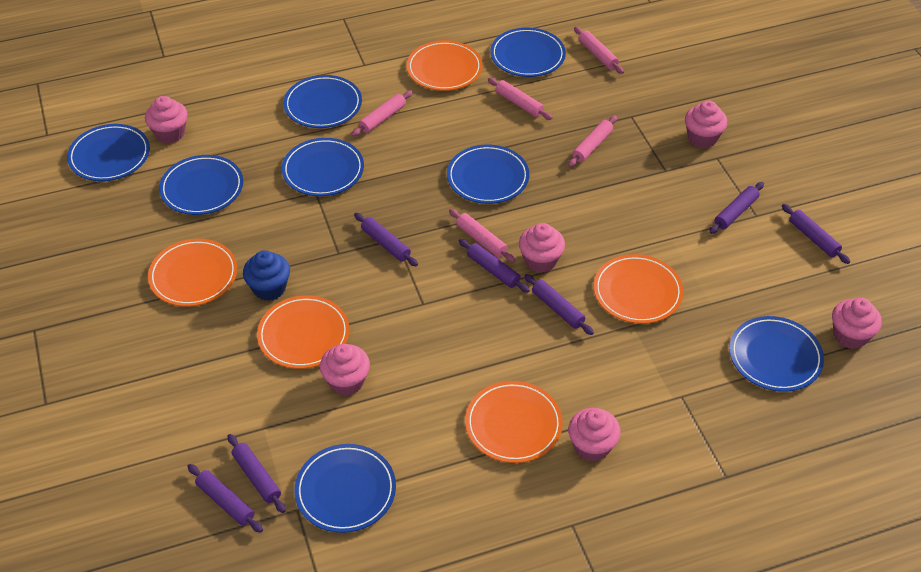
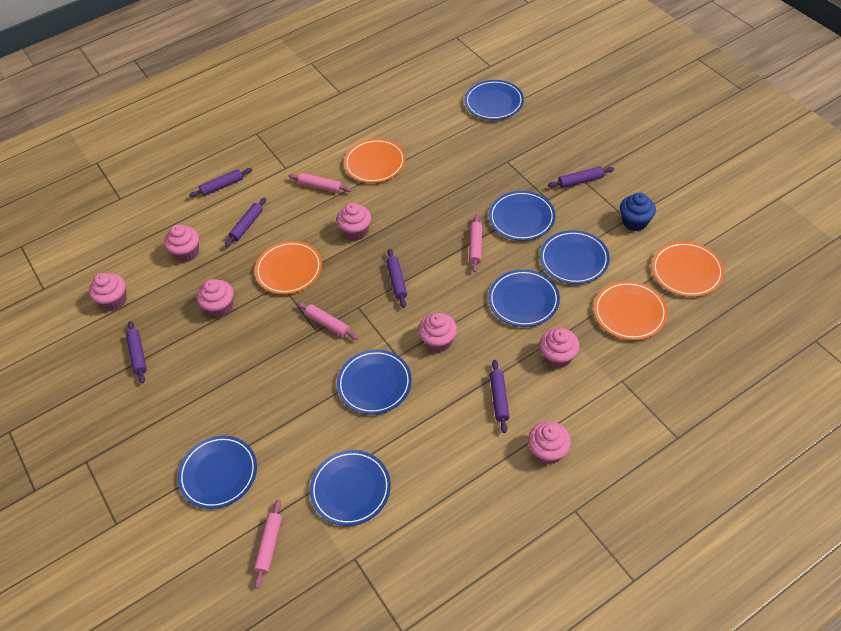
blue plate: 8 -> 7
orange plate: 5 -> 4
pink cupcake: 6 -> 7
pink rolling pin: 5 -> 4
purple rolling pin: 7 -> 6

